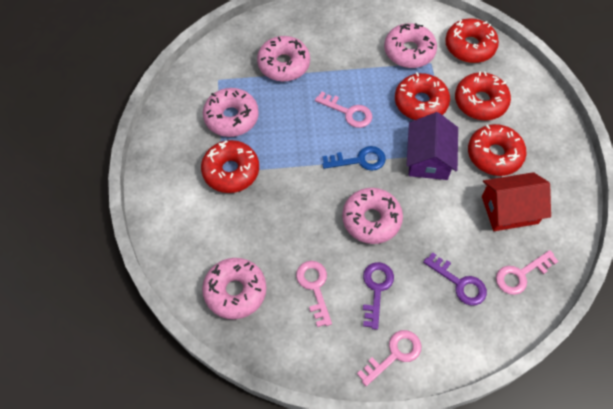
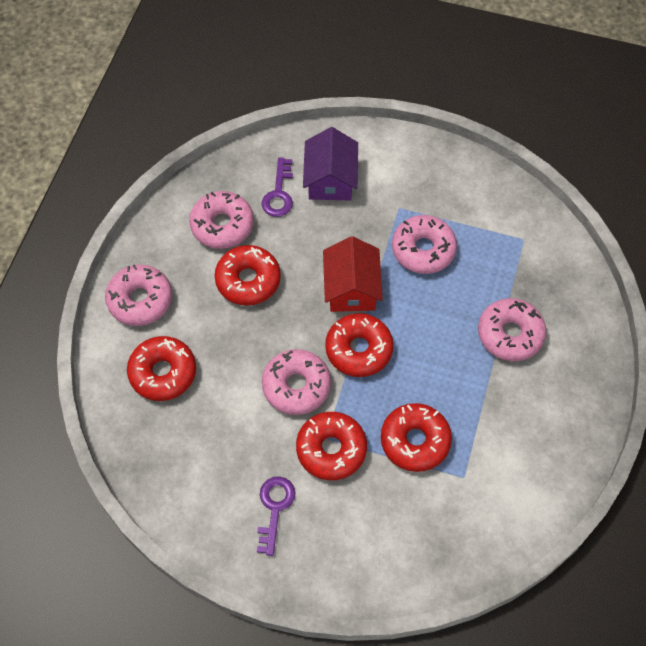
blue key: 1 -> 0
pink key: 4 -> 0

